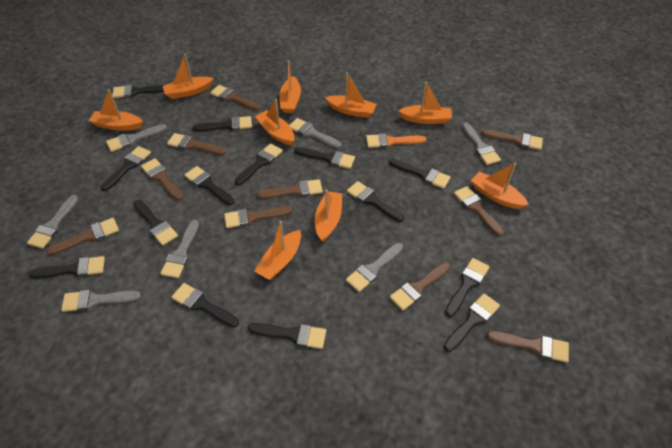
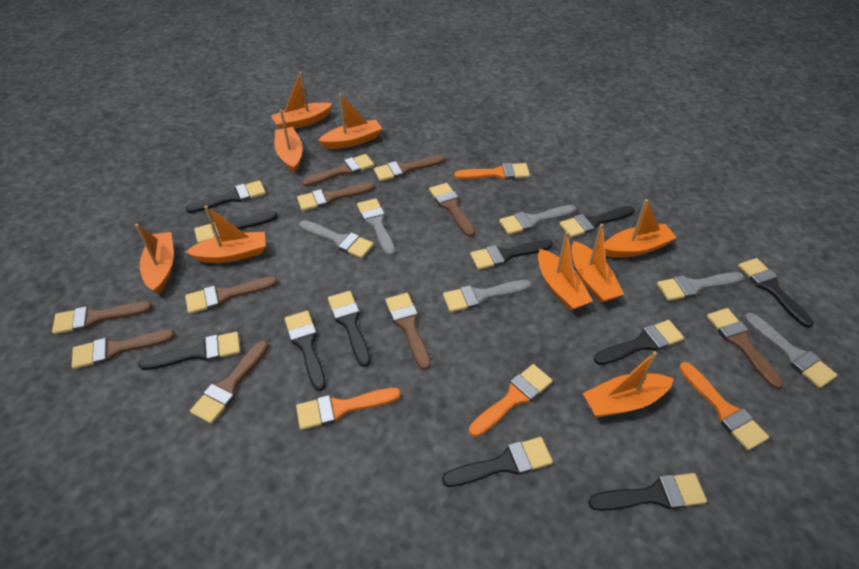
black brush: 14 -> 11
grey brush: 7 -> 6
orange brush: 1 -> 4

